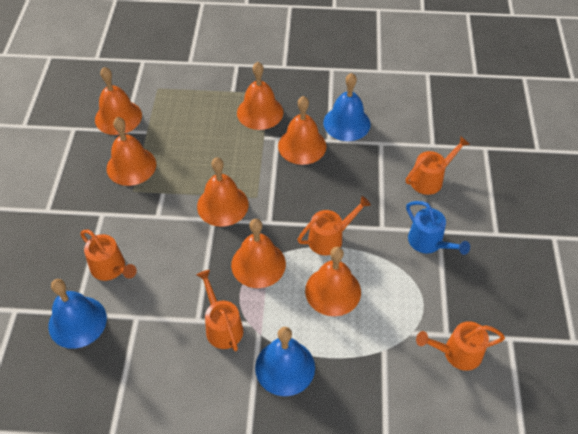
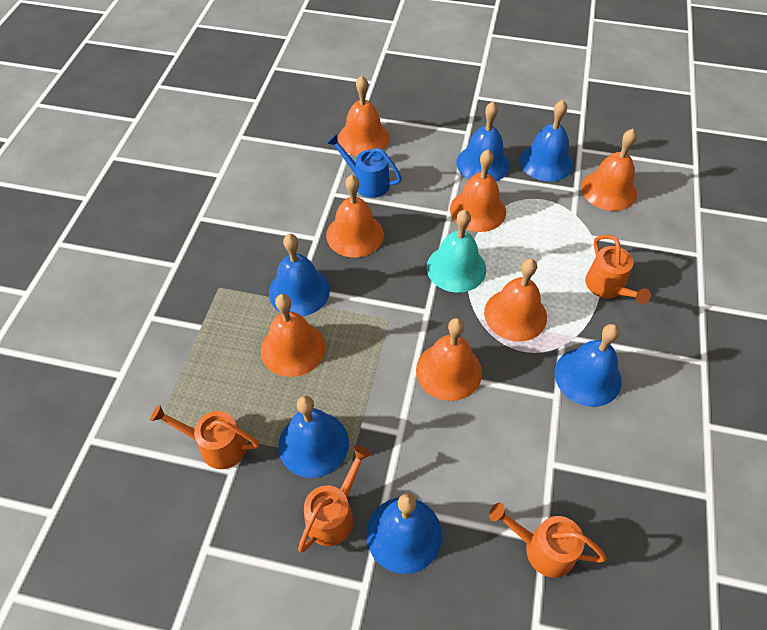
blue bell: 3 -> 6
orange watering can: 5 -> 4
turquoise bell: 0 -> 1

